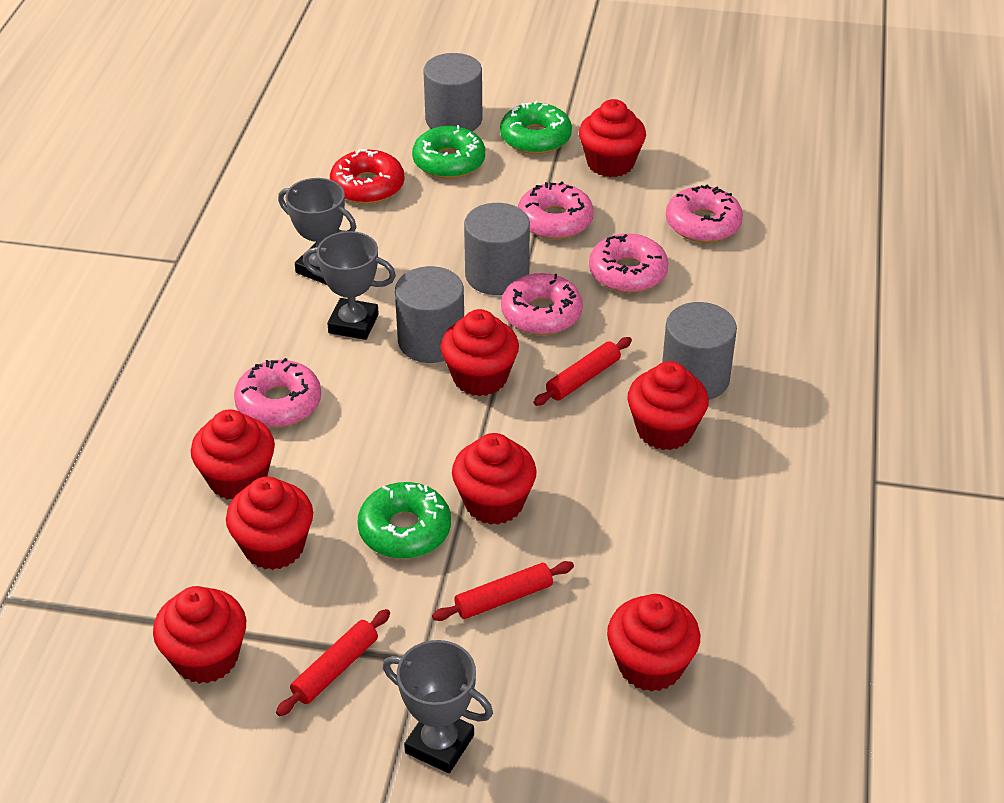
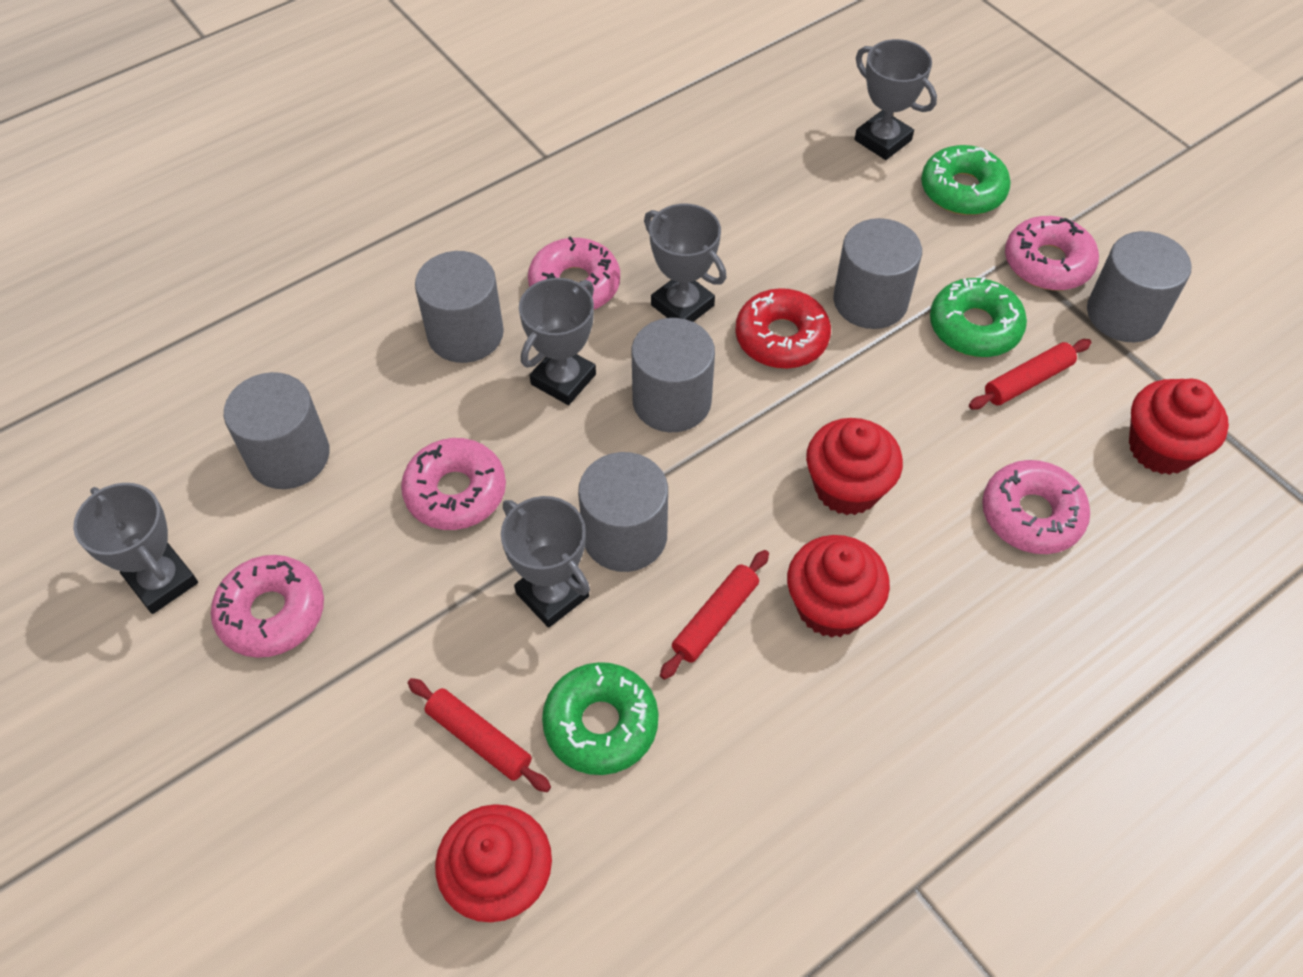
grey cylinder: 4 -> 6
grey trophy: 3 -> 5
red cupcake: 8 -> 4

